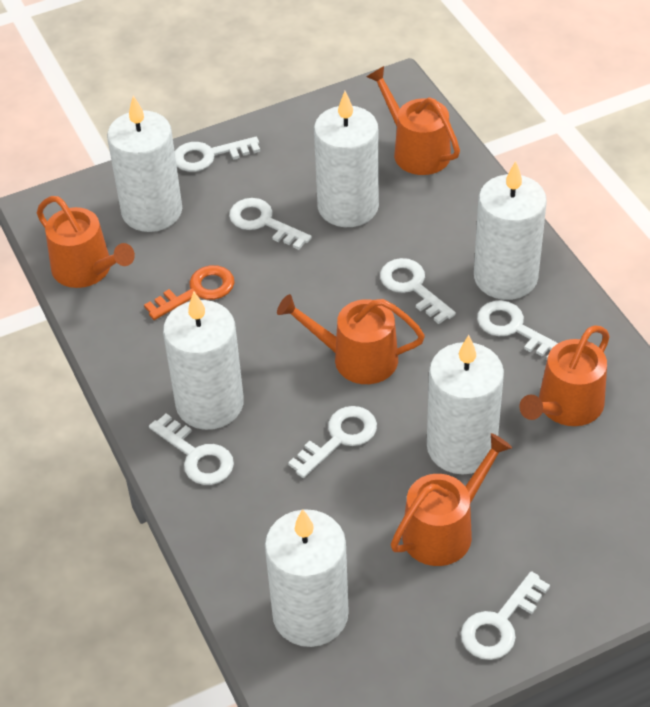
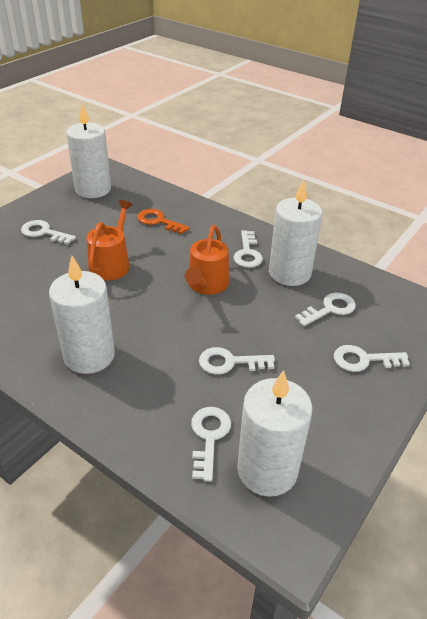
orange watering can: 5 -> 2
white candle: 6 -> 4
white key: 7 -> 6

